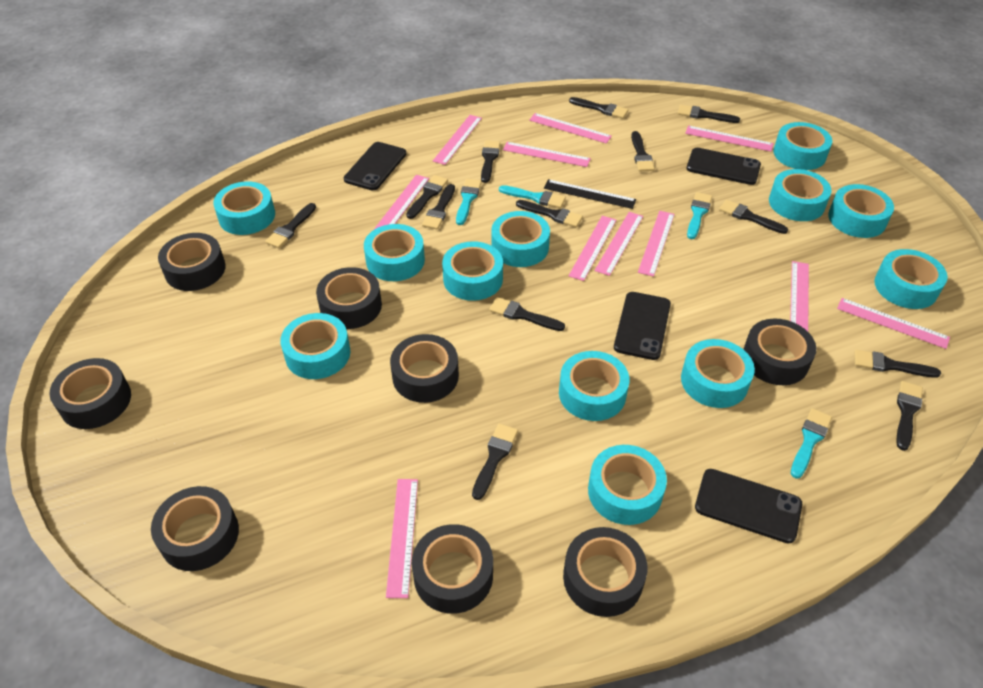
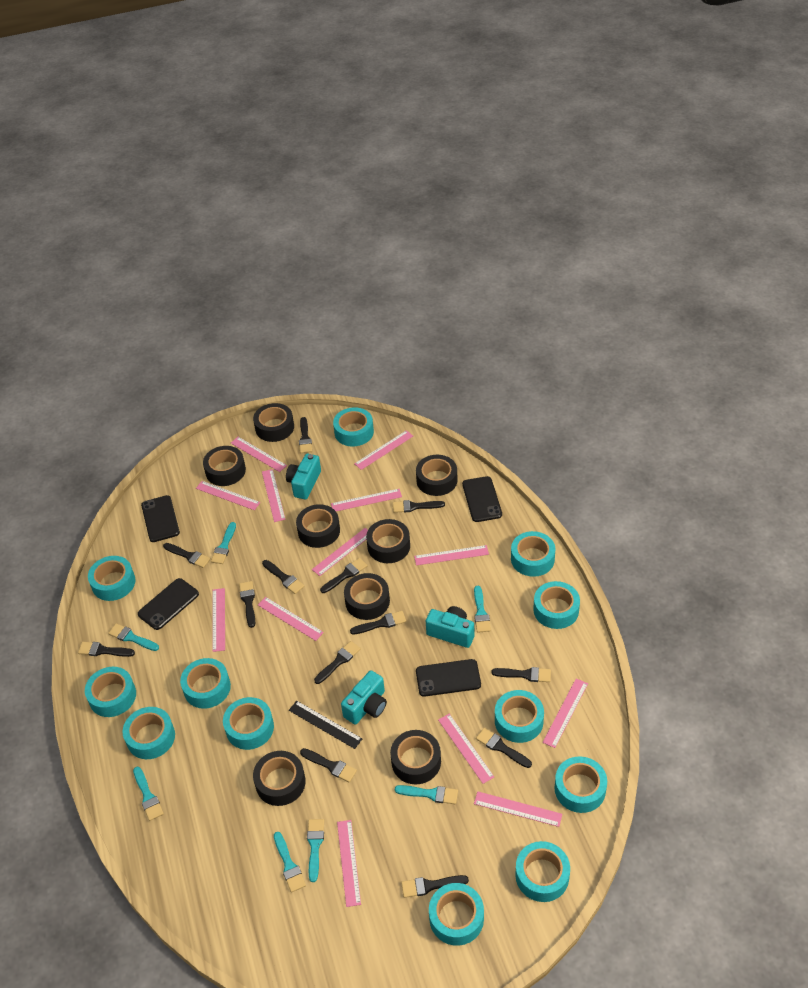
pink ruler: 11 -> 13
turquoise brush: 4 -> 7
turquoise camera: 0 -> 3

